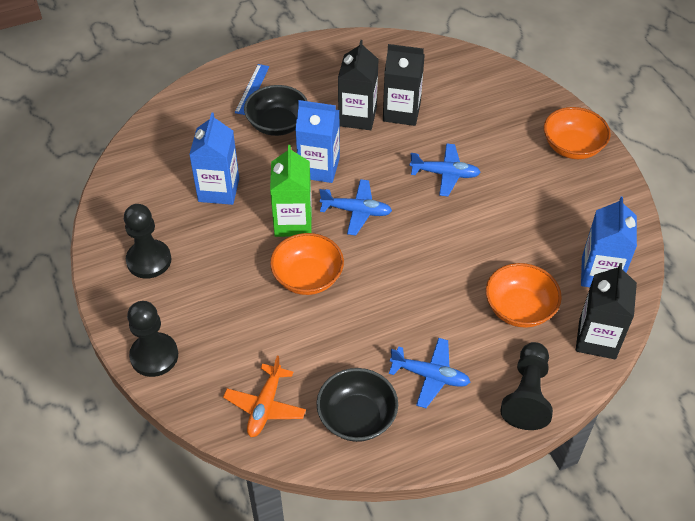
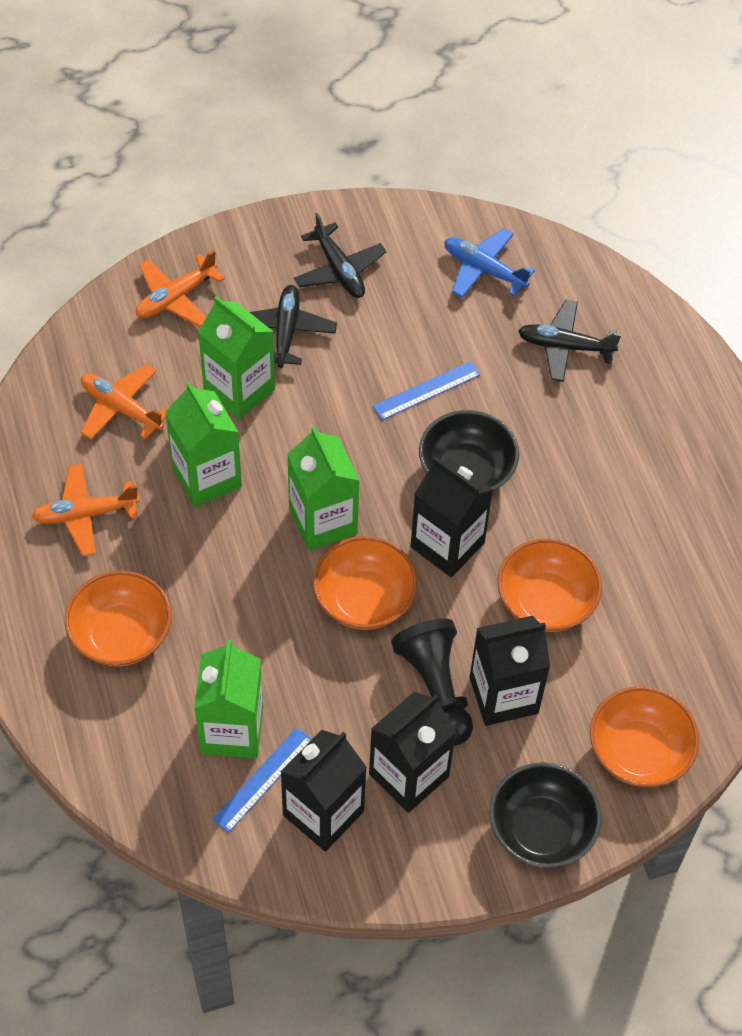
black carton: 3 -> 4
black pawn: 3 -> 1
black plane: 0 -> 3
blue carton: 3 -> 0
blue plane: 3 -> 1
blue ruler: 1 -> 2
green carton: 1 -> 4
orange bowl: 3 -> 4
orange plane: 1 -> 3

